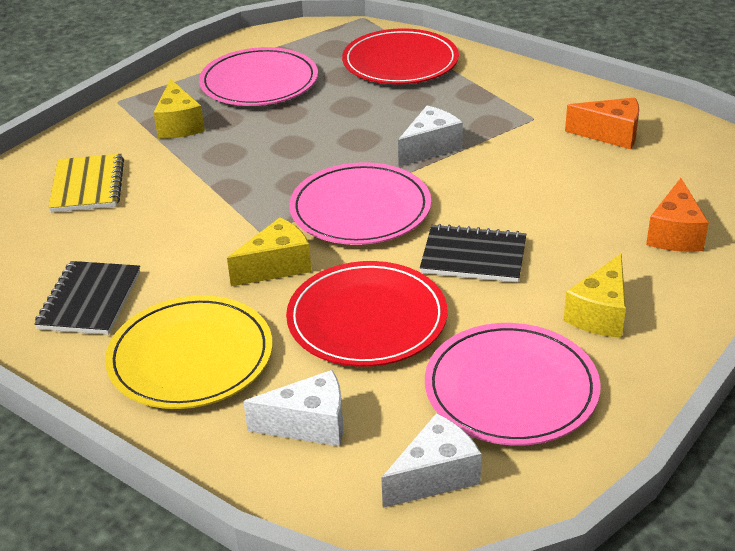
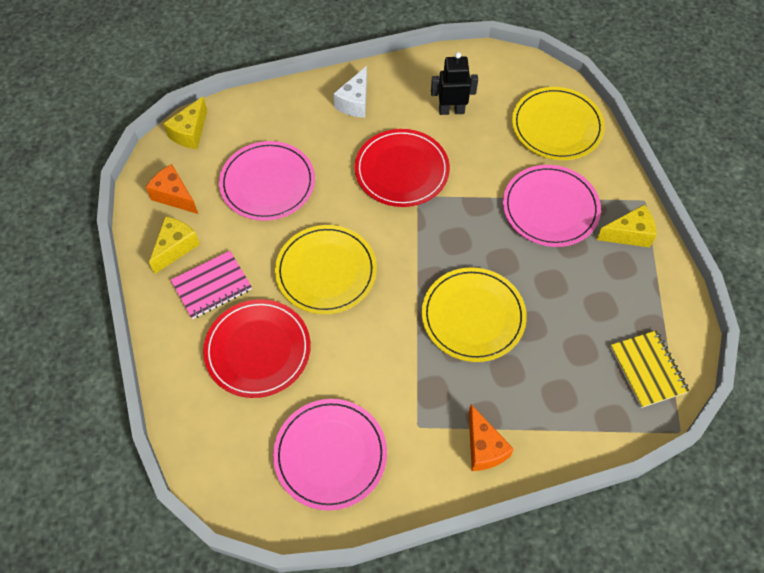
black notebook: 2 -> 0
black robot: 0 -> 1
pink notebook: 0 -> 1
white cheese: 3 -> 1
yellow plate: 1 -> 3

